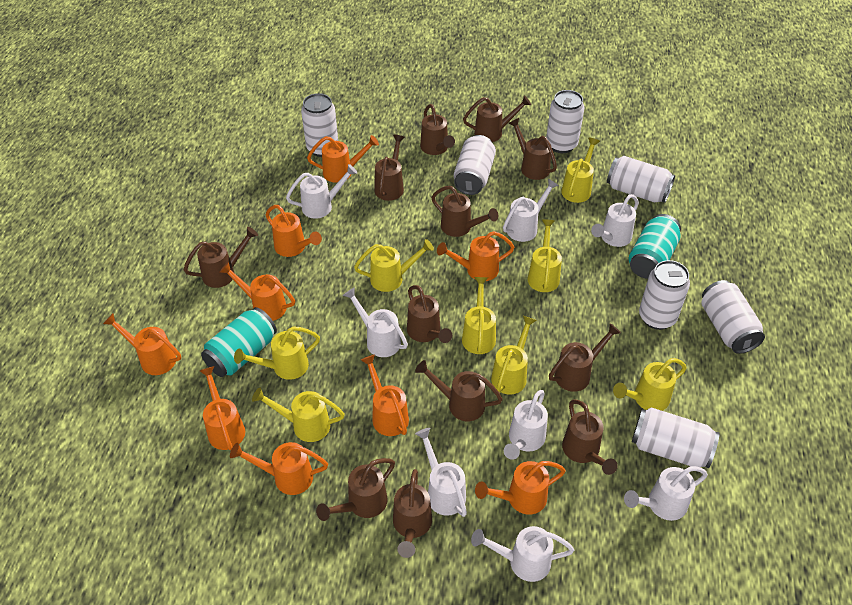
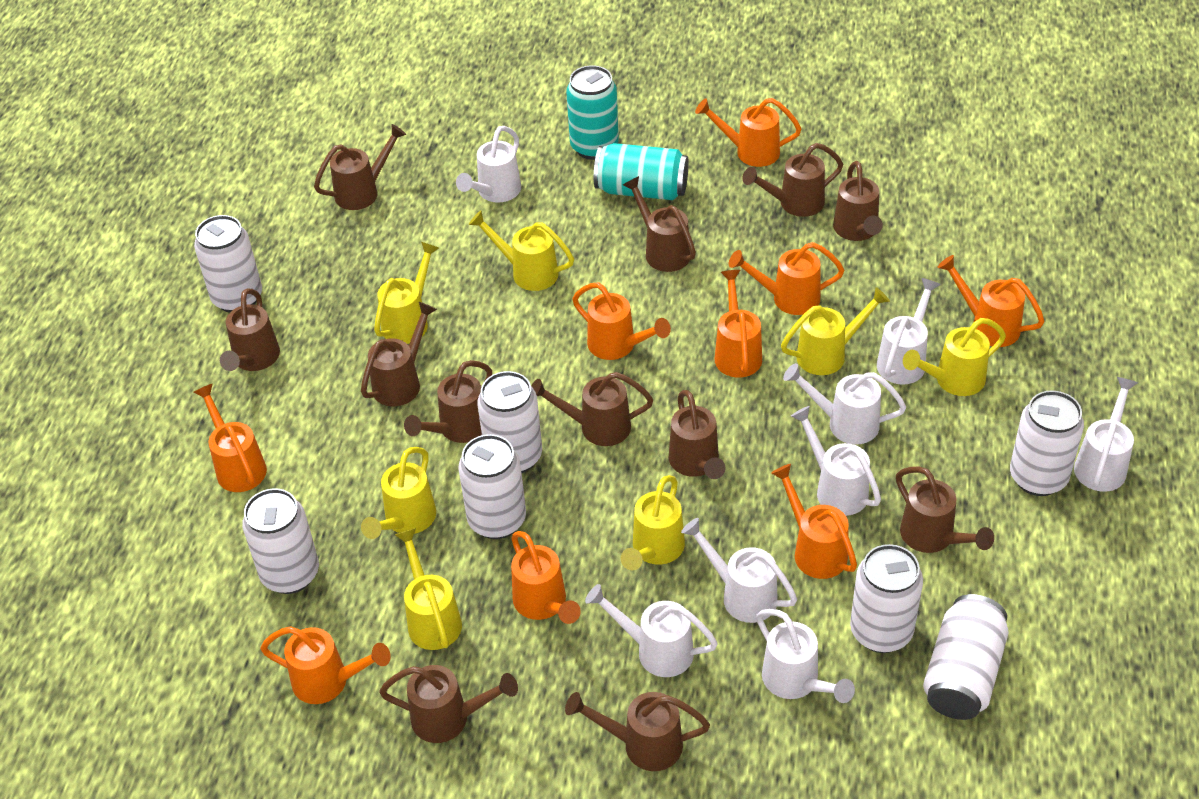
yellow watering can: 8 -> 7

